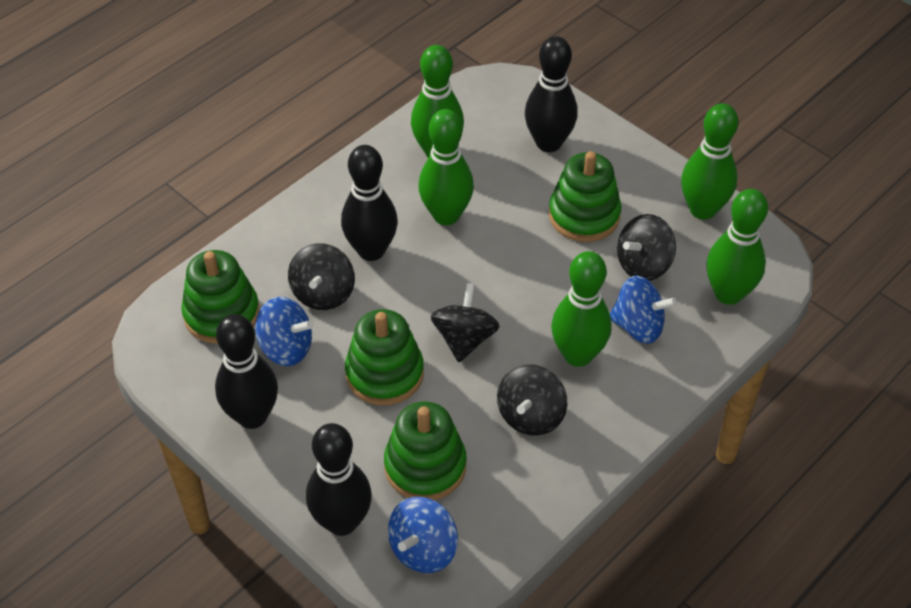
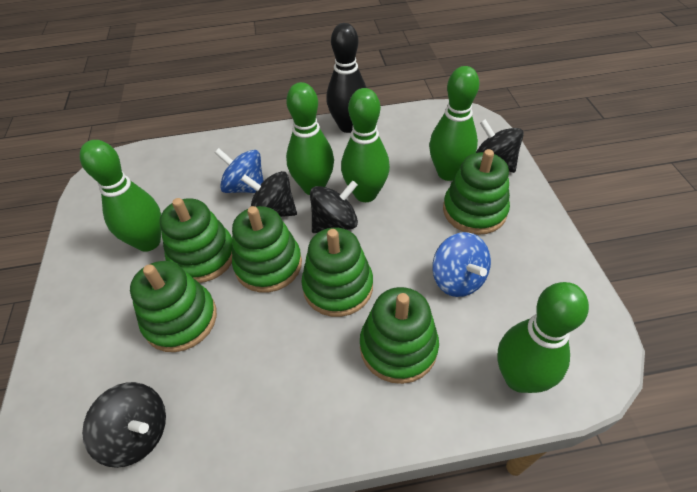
black bowling pin: 4 -> 1
blue spinning top: 3 -> 2
green stacking toy: 4 -> 6

